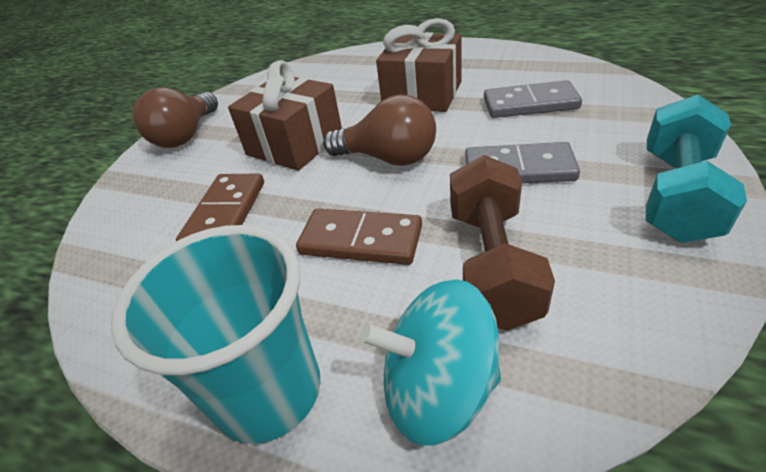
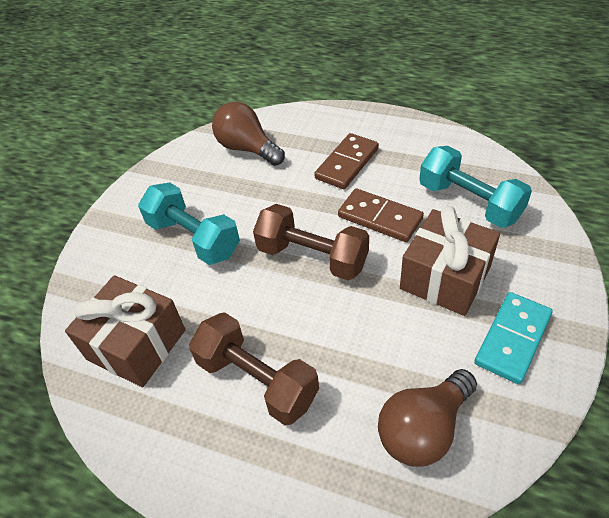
brown dumbbell: 1 -> 2
grey domino: 2 -> 0
turquoise cup: 1 -> 0
turquoise domino: 0 -> 1
turquoise dumbbell: 1 -> 2
turquoise spinning top: 1 -> 0

